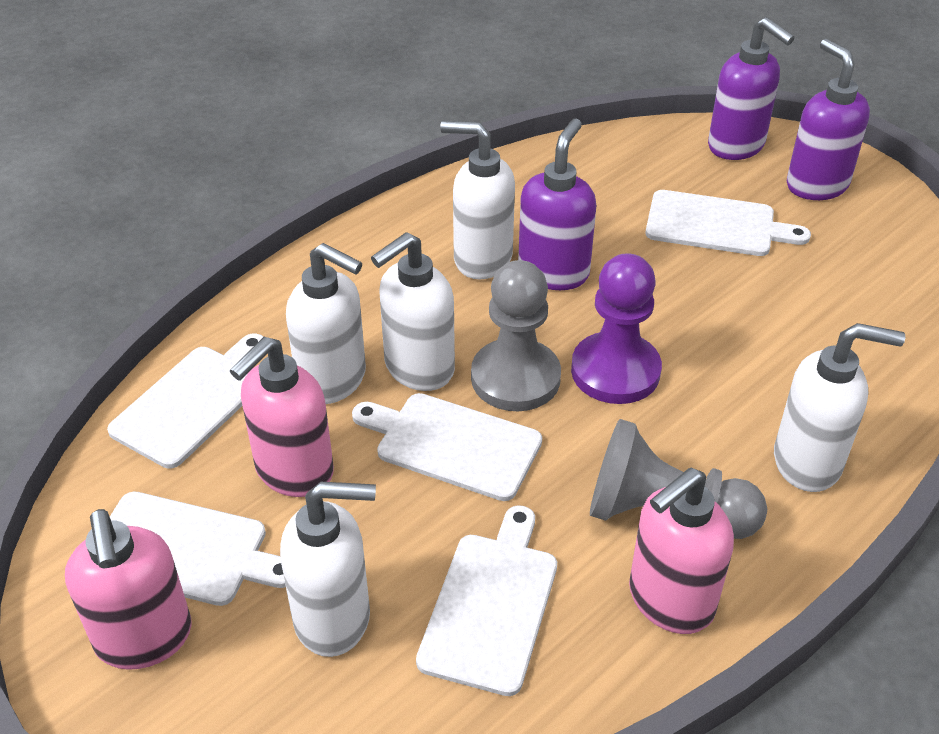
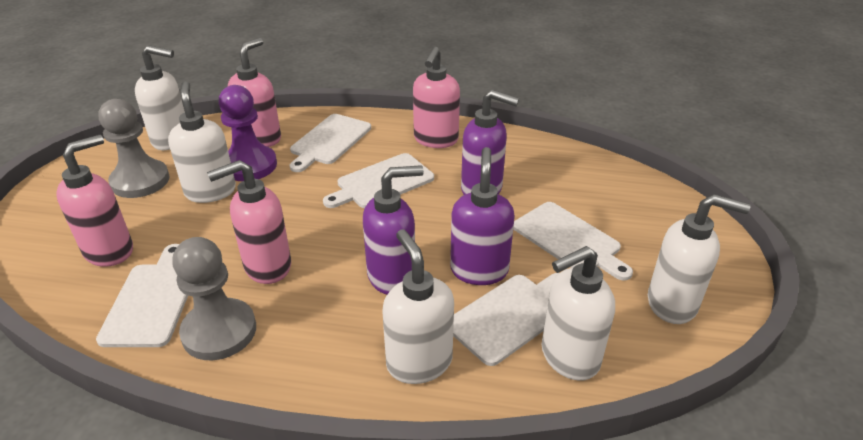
pink soap dispenser: 3 -> 4

